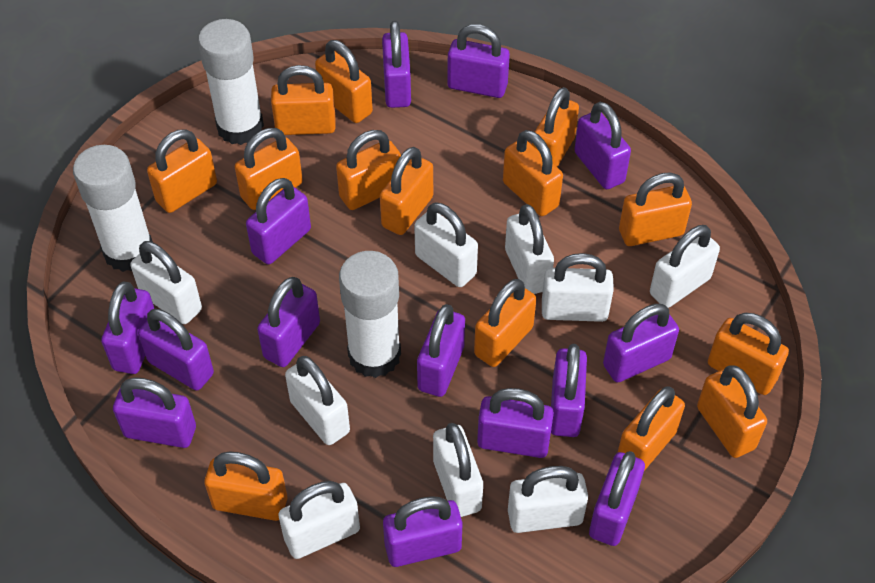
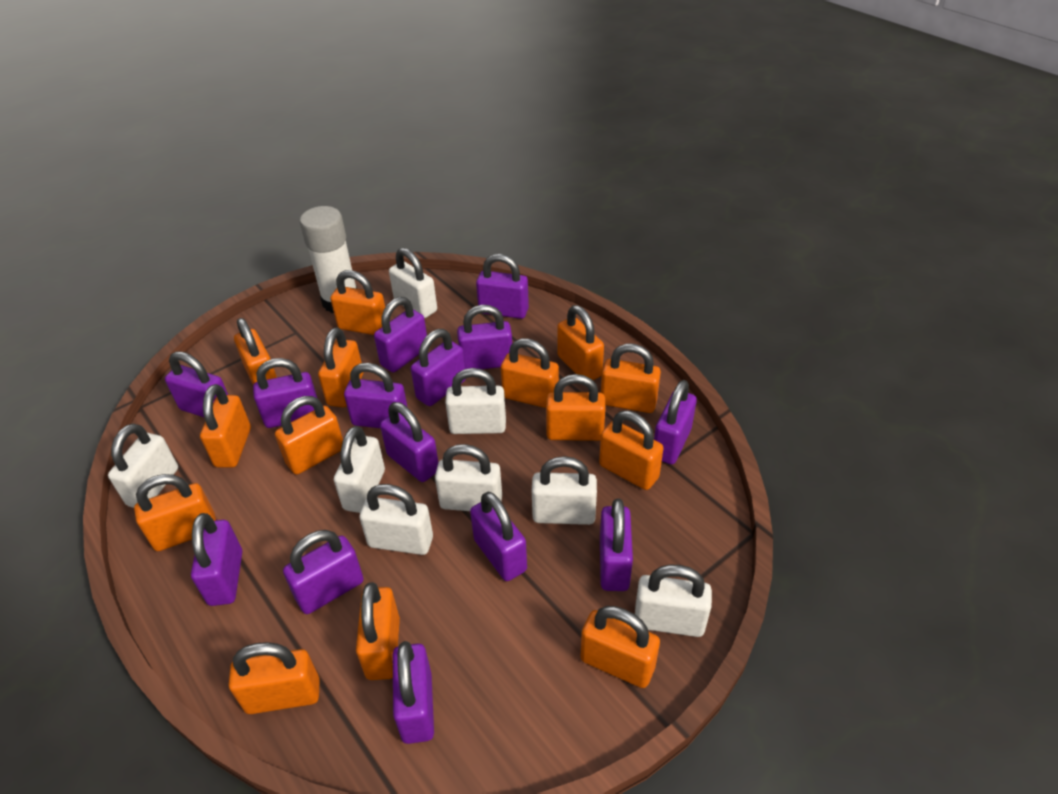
white glue stick: 3 -> 1
white padlock: 9 -> 8

